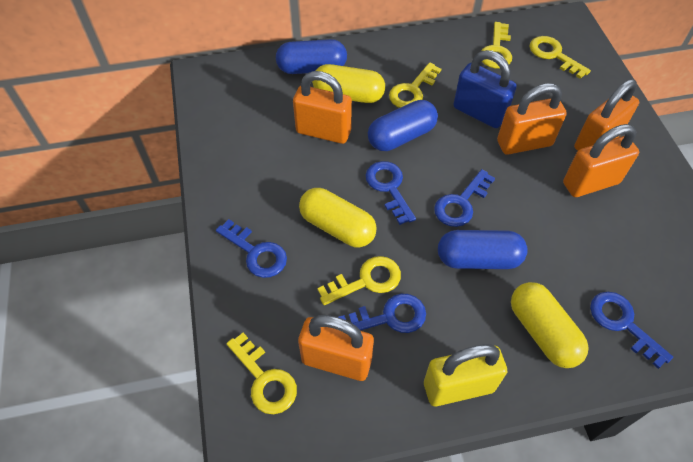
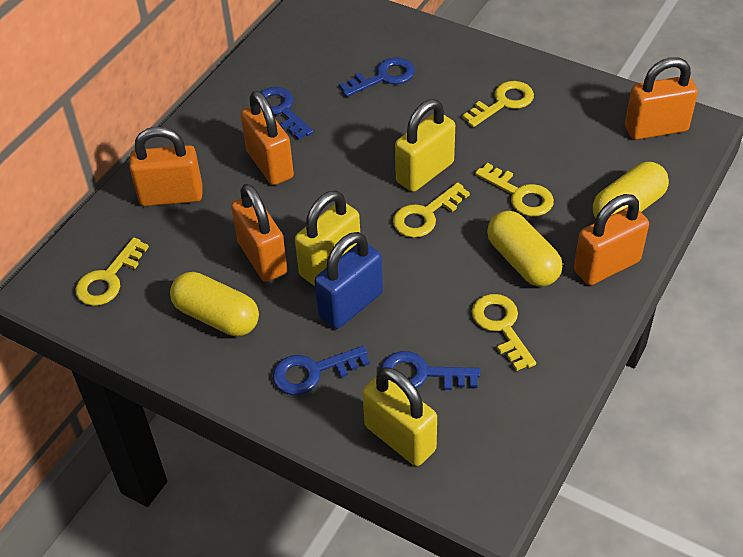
blue capsule: 3 -> 0
blue key: 5 -> 4
yellow padlock: 1 -> 3

